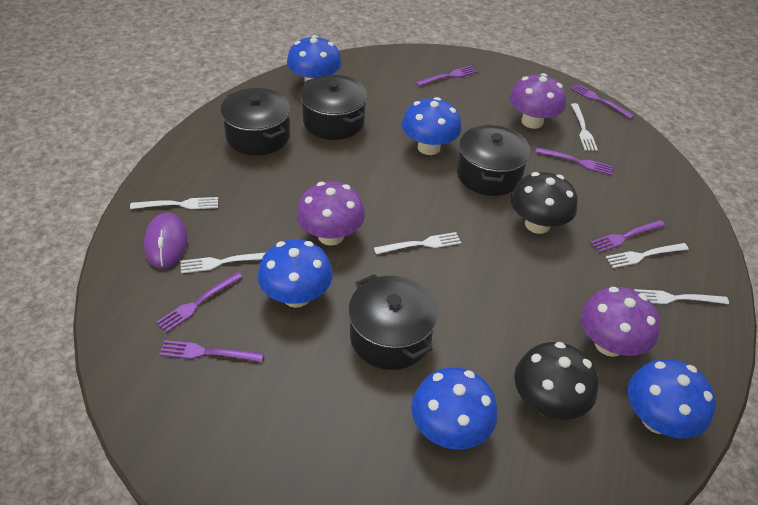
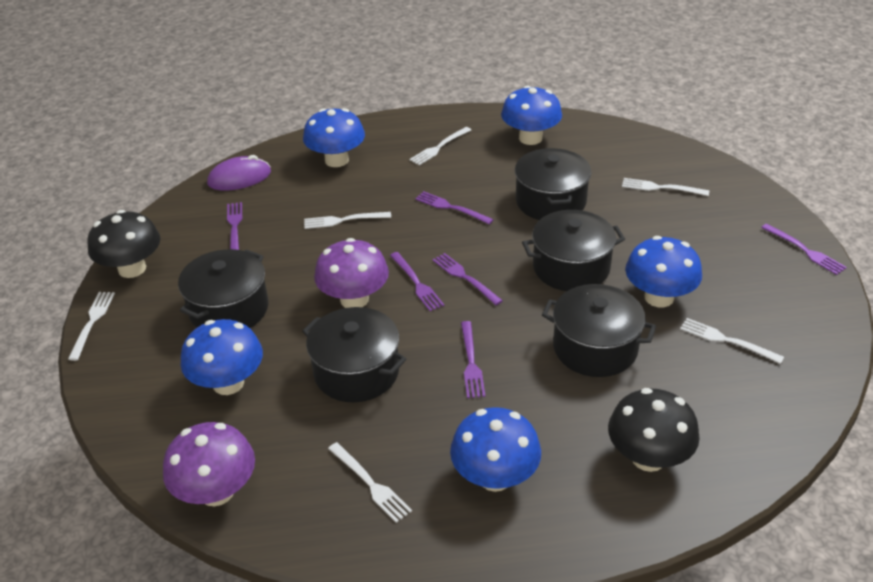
black pot: 4 -> 5
purple mushroom: 3 -> 2

